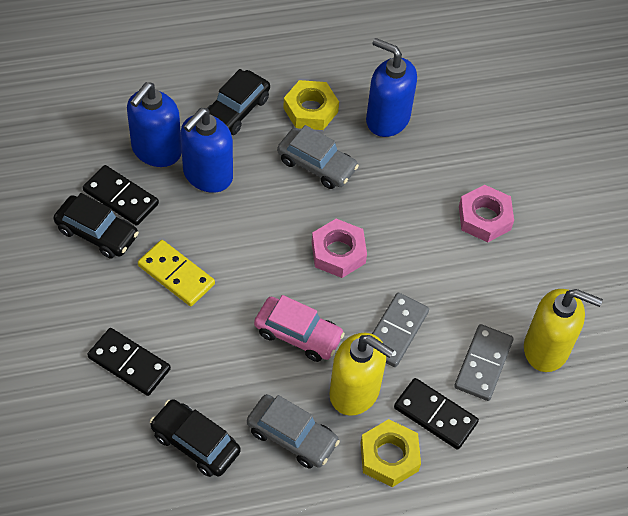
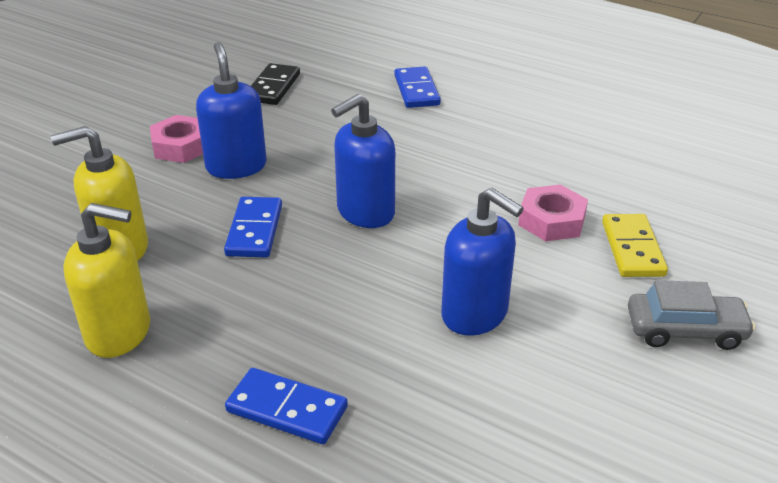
black car: 3 -> 0
black domino: 3 -> 1
blue domino: 0 -> 3
grey car: 2 -> 1
grey domino: 2 -> 0
pink car: 1 -> 0
yellow nut: 2 -> 0

